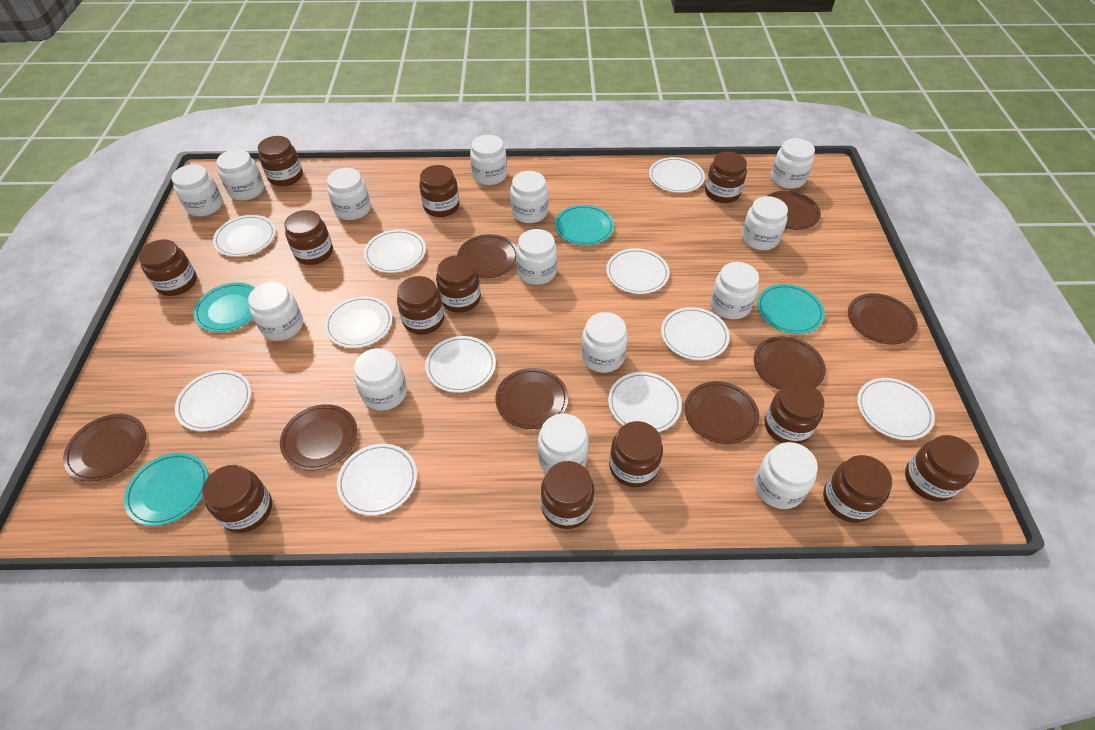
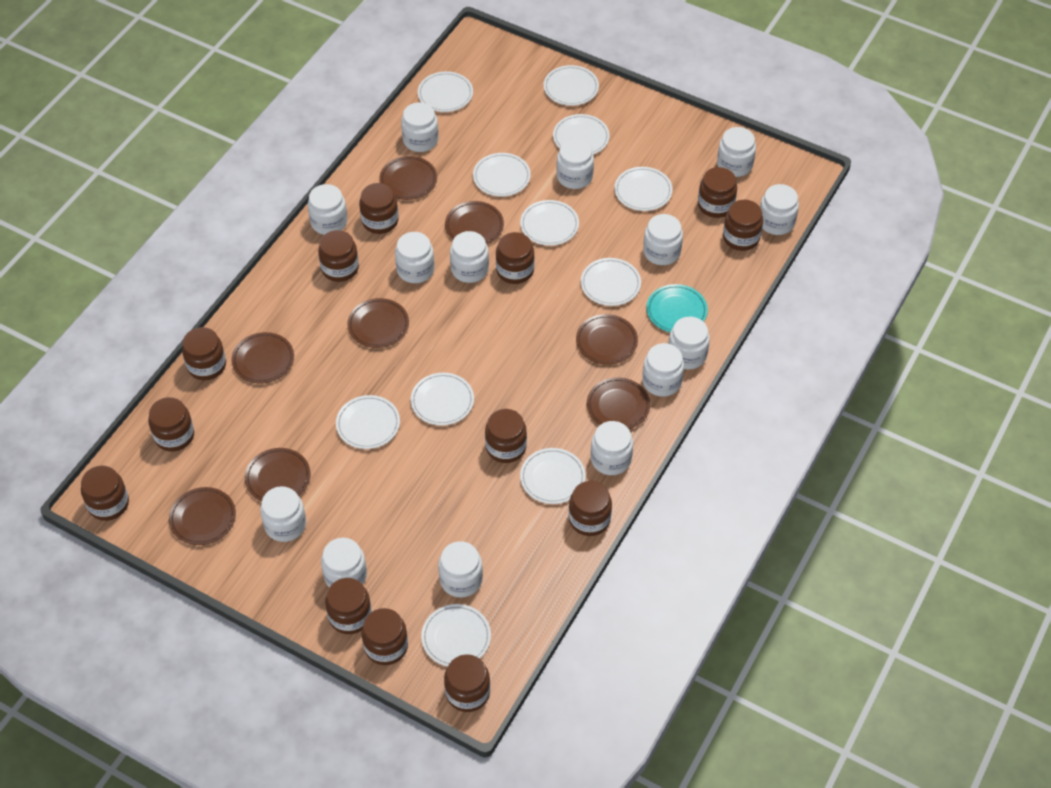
turquoise plate: 4 -> 1

